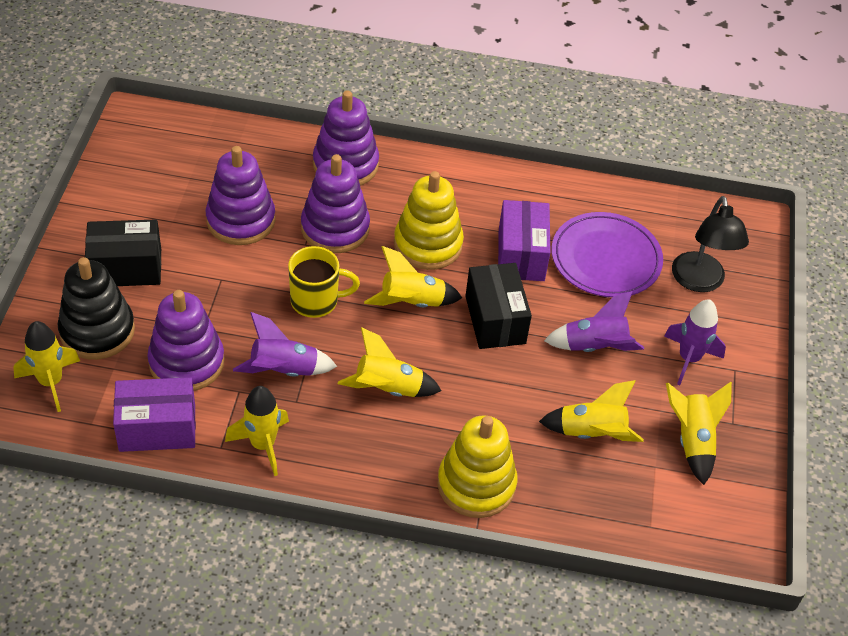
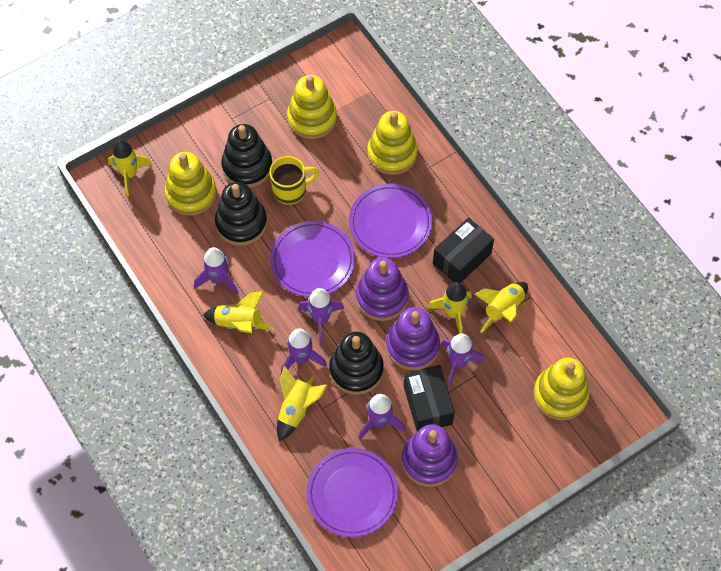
black lamp: 1 -> 0
black stacking toy: 1 -> 3
purple box: 2 -> 0
purple plate: 1 -> 3
purple rocket: 3 -> 5
purple stacking toy: 4 -> 3
yellow rocket: 6 -> 5
yellow stacking toy: 2 -> 4

